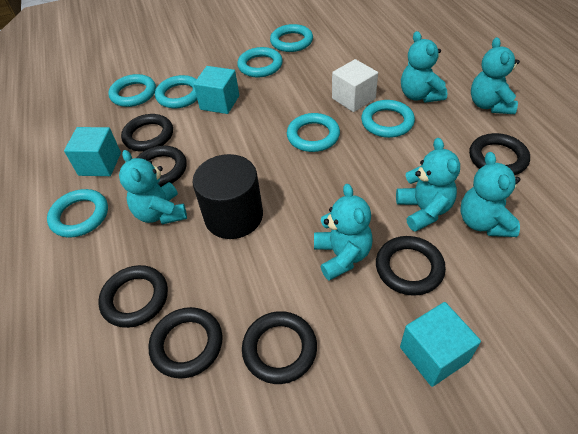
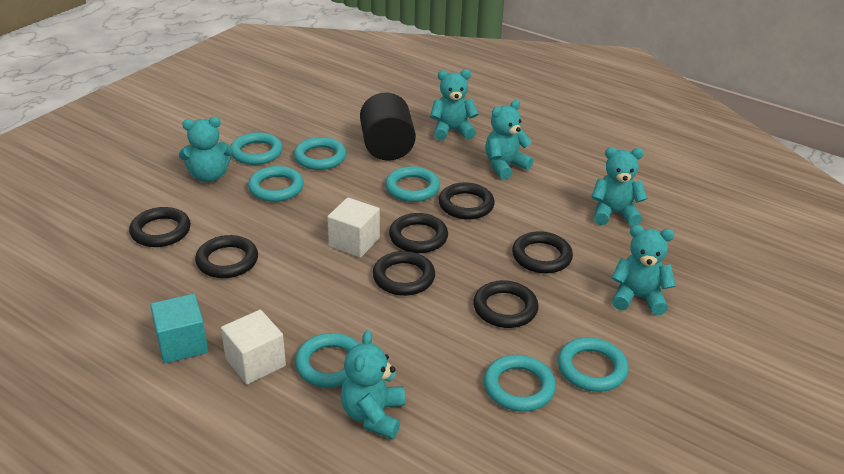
turquoise cube: 3 -> 1
white cube: 1 -> 2

